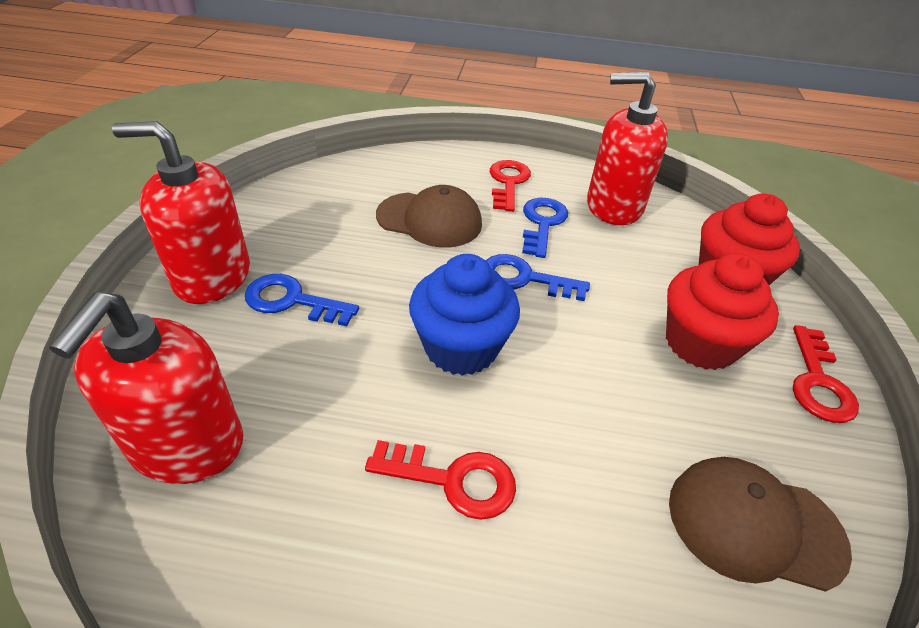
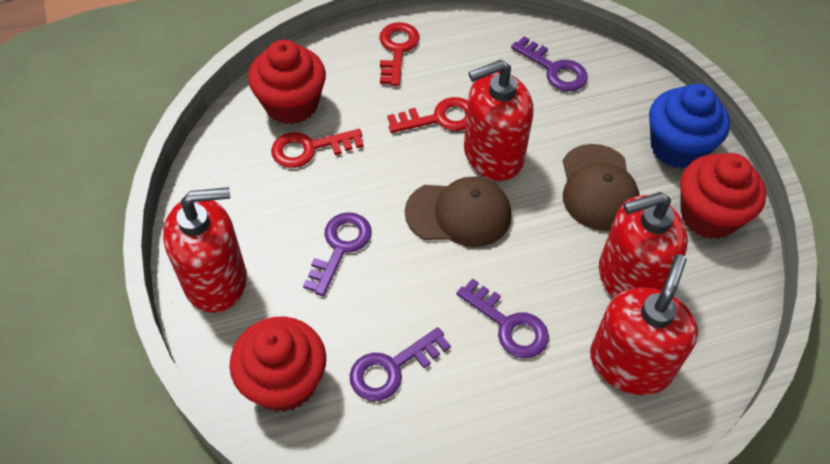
blue key: 3 -> 0
purple key: 0 -> 4
red cupcake: 2 -> 3
red soap dispenser: 3 -> 4

